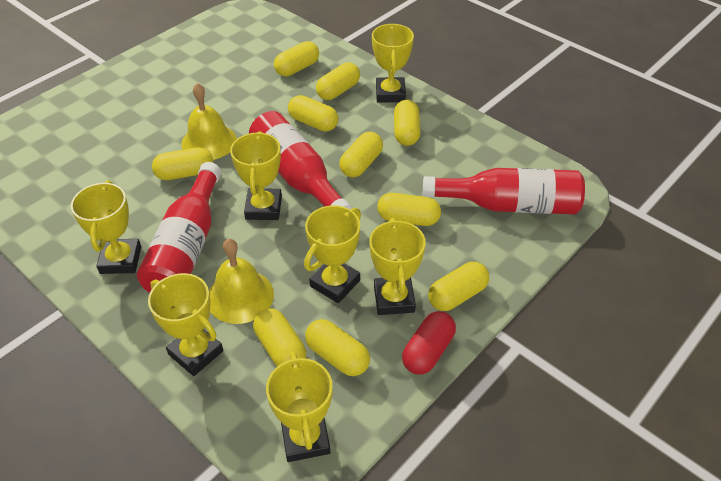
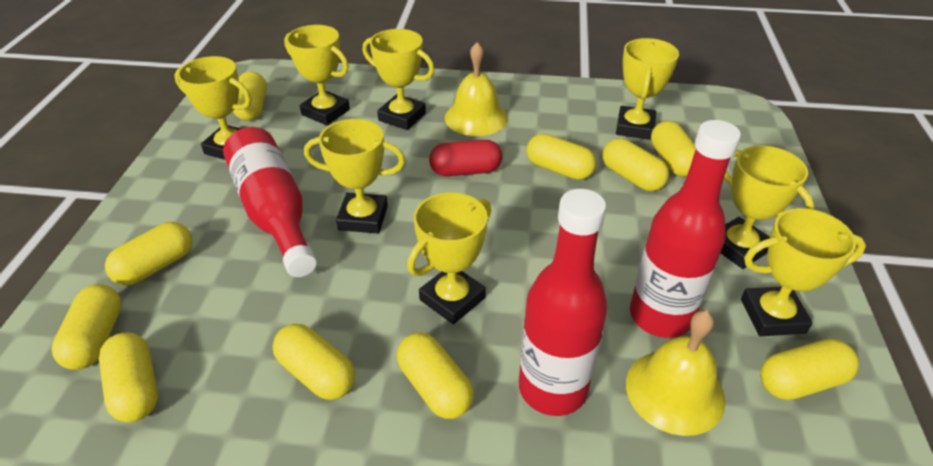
yellow trophy: 7 -> 8

